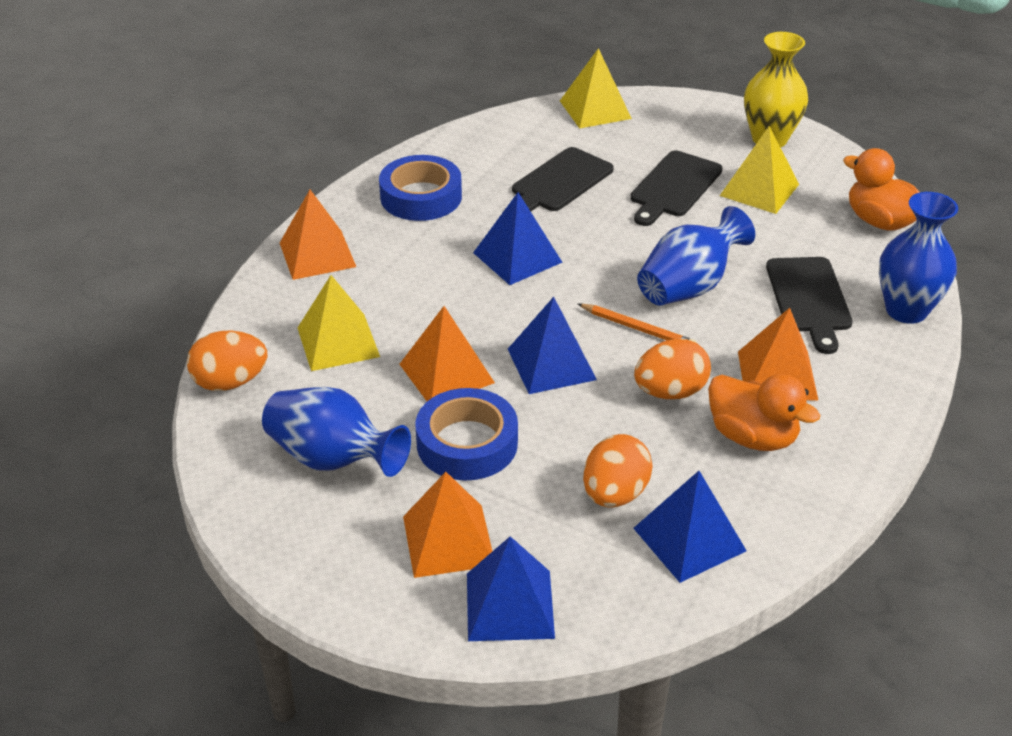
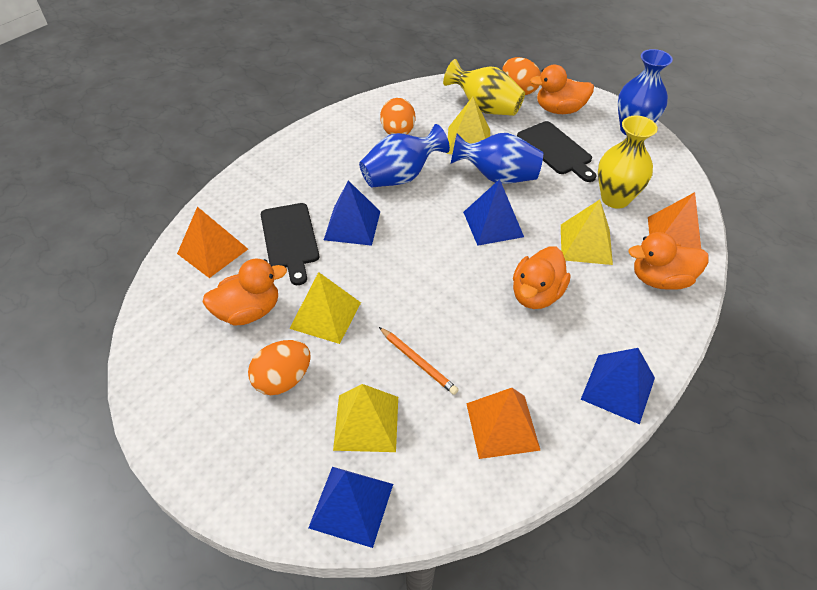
black cutting board: 3 -> 2
blue tape: 2 -> 0
orange duck: 2 -> 4
orange pyramid: 4 -> 3
yellow pyramid: 3 -> 4
yellow vase: 1 -> 2

